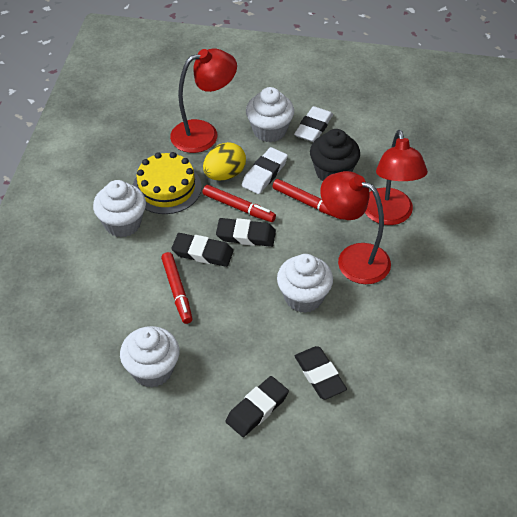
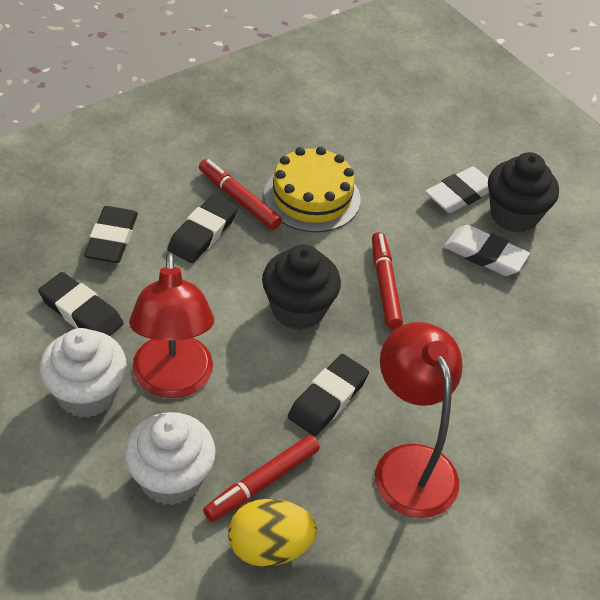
black cupcake: 1 -> 2
red lamp: 3 -> 2
white cupcake: 4 -> 2

